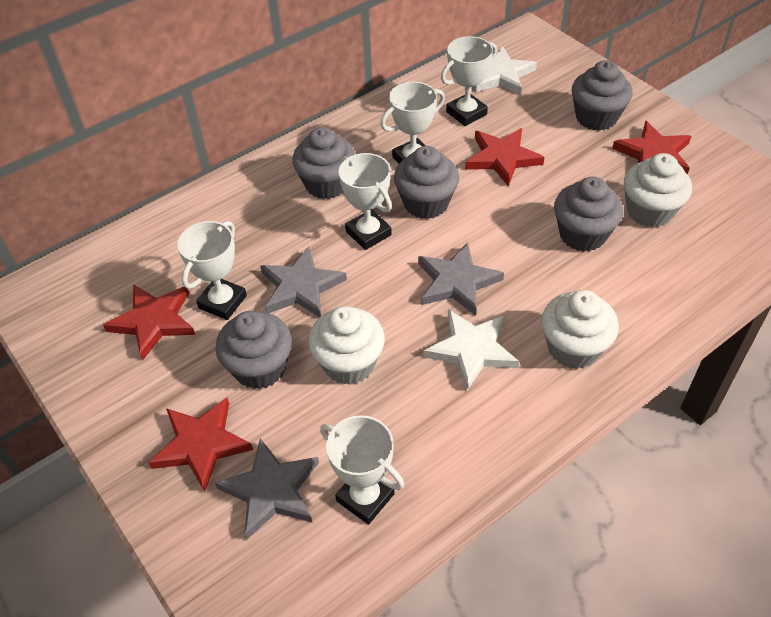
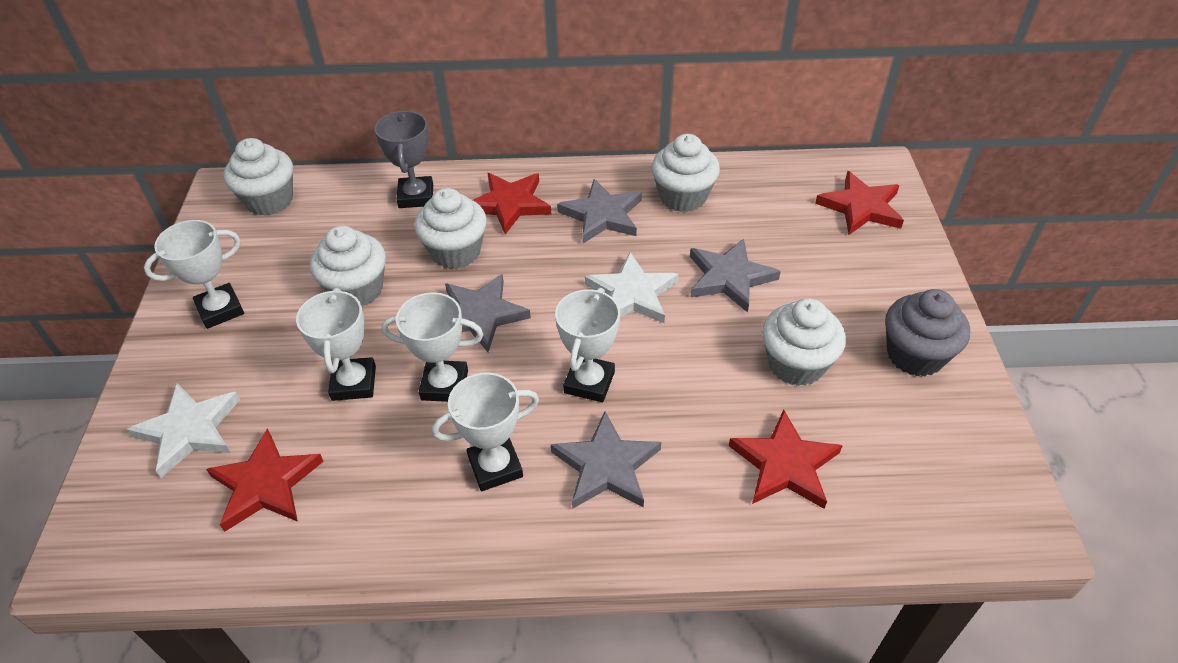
grey cupcake: 5 -> 1
grey star: 3 -> 4
grey trophy: 0 -> 1
white cupcake: 3 -> 5

